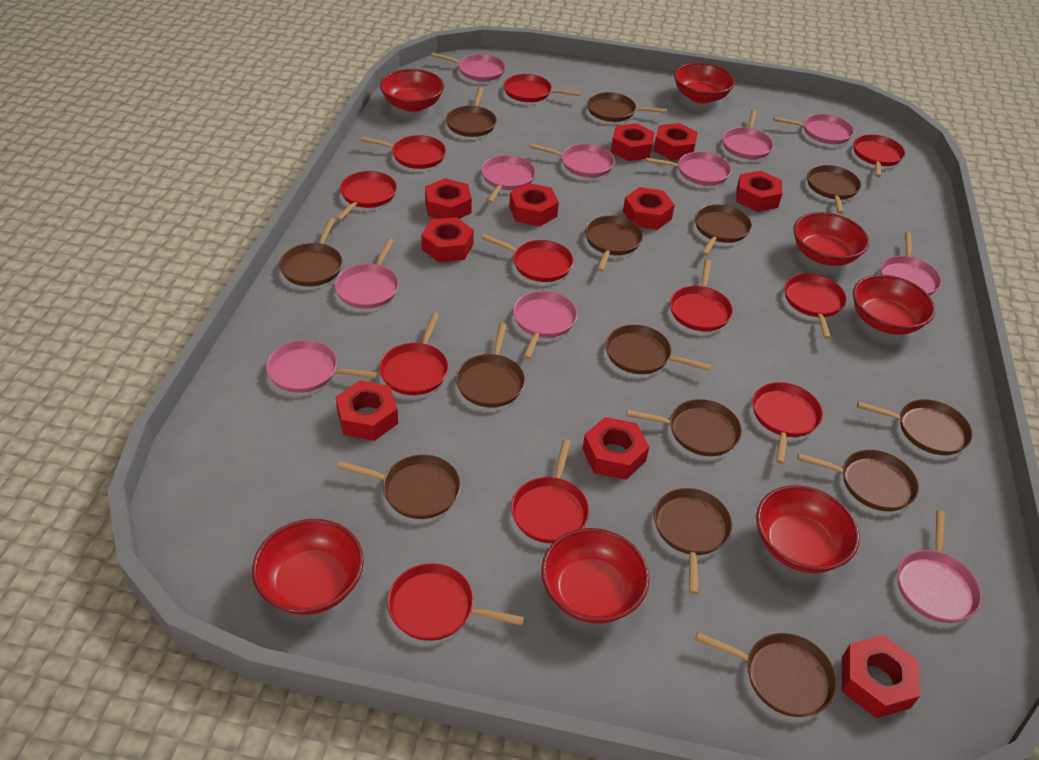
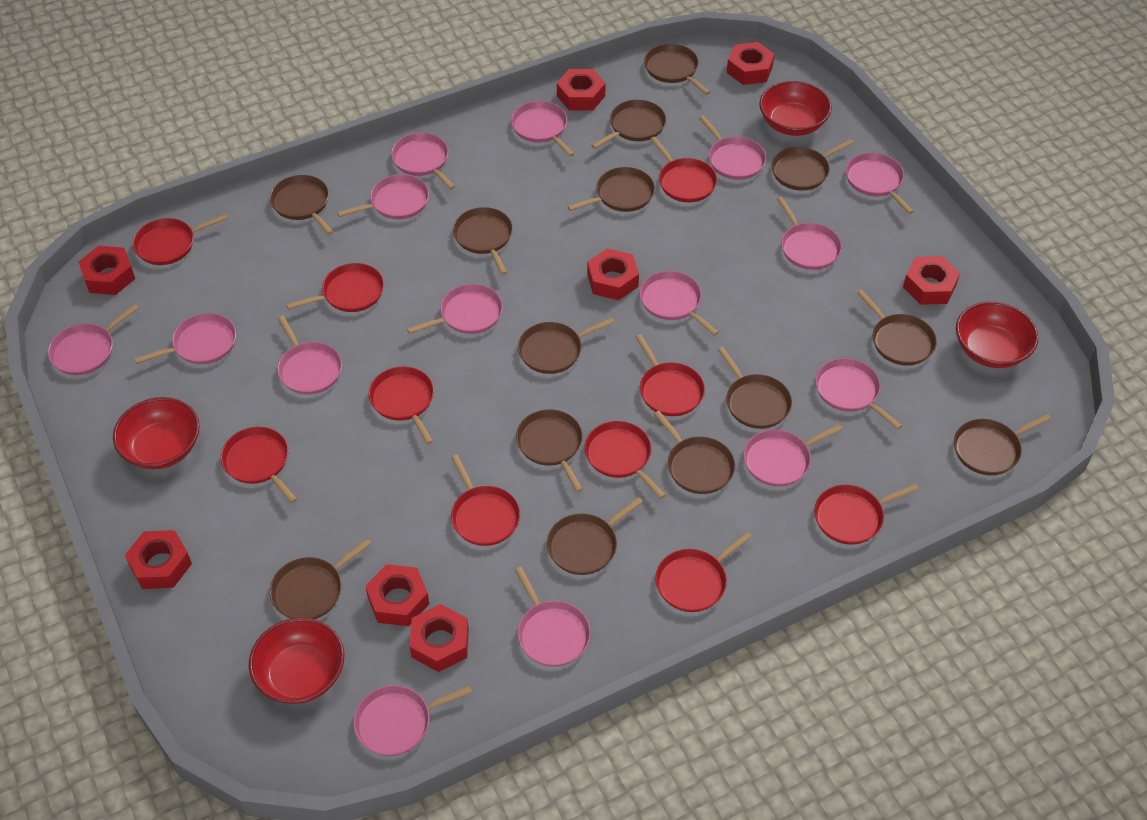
pink pan: 11 -> 15
red bowl: 7 -> 4
red nut: 10 -> 8
red pan: 11 -> 10

